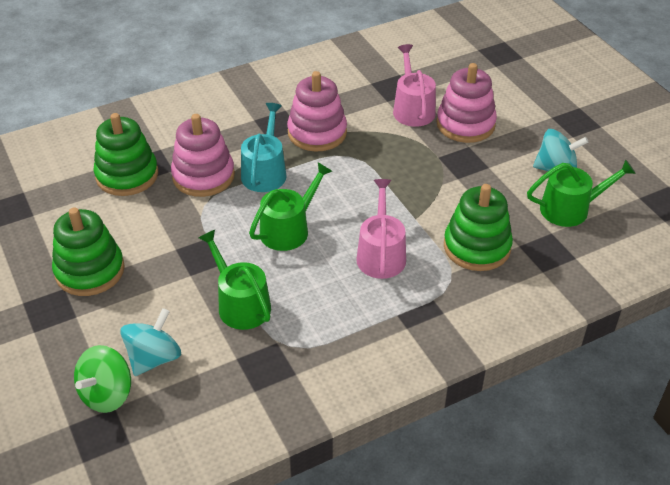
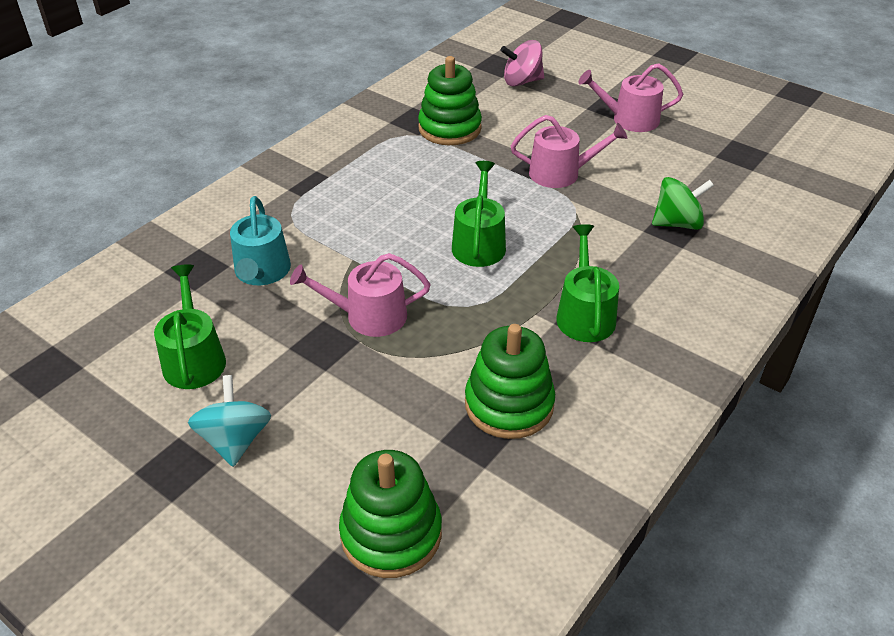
pink spinning top: 0 -> 1
pink stacking toy: 3 -> 0
pink watering can: 2 -> 3
turquoise spinning top: 2 -> 1

